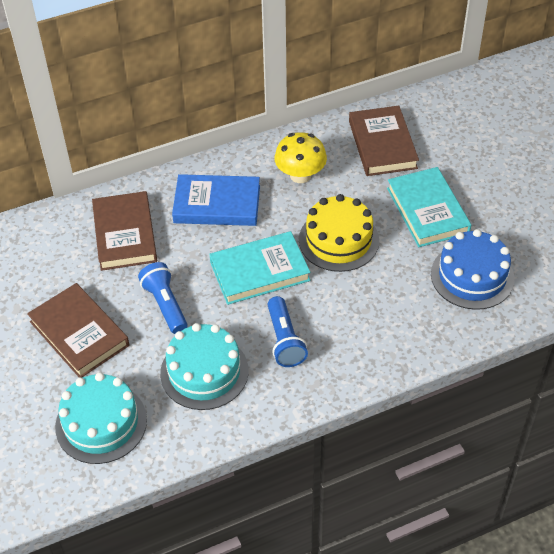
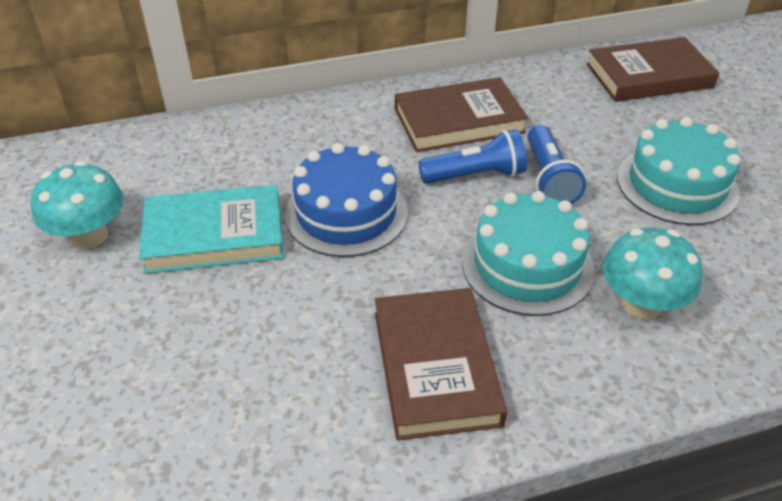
blue book: 1 -> 0
turquoise book: 2 -> 1
turquoise mushroom: 0 -> 2
yellow cake: 1 -> 0
yellow mushroom: 1 -> 0

